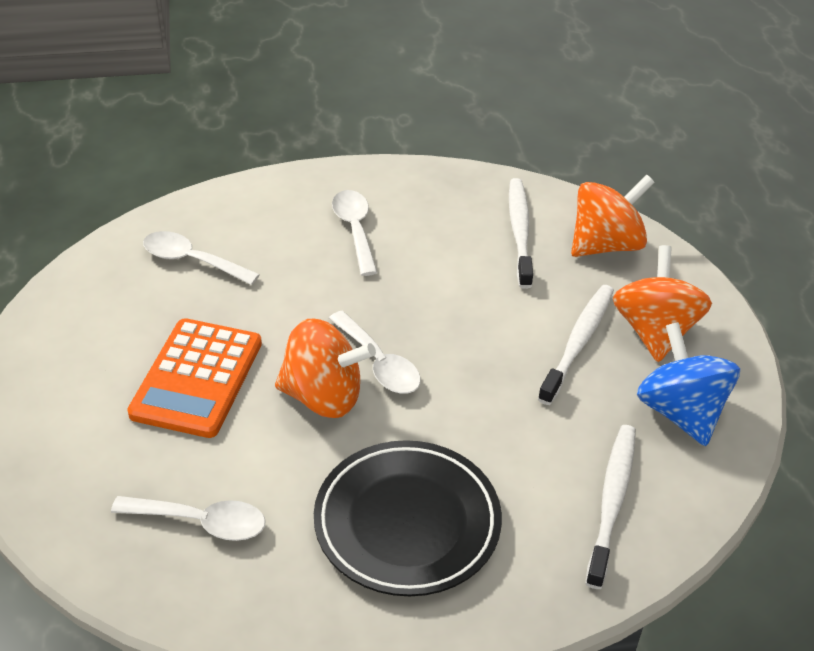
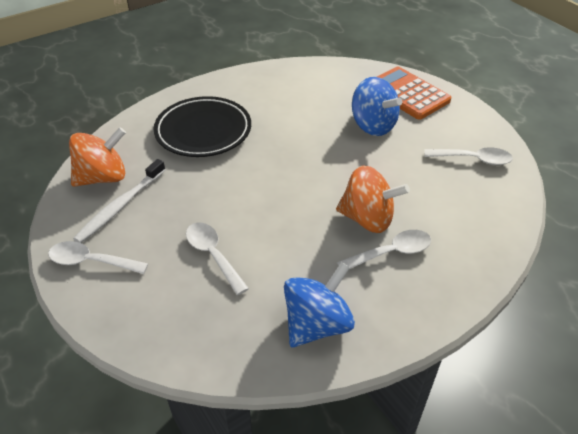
blue spinning top: 1 -> 2
orange spinning top: 3 -> 2
white toothbrush: 3 -> 1

